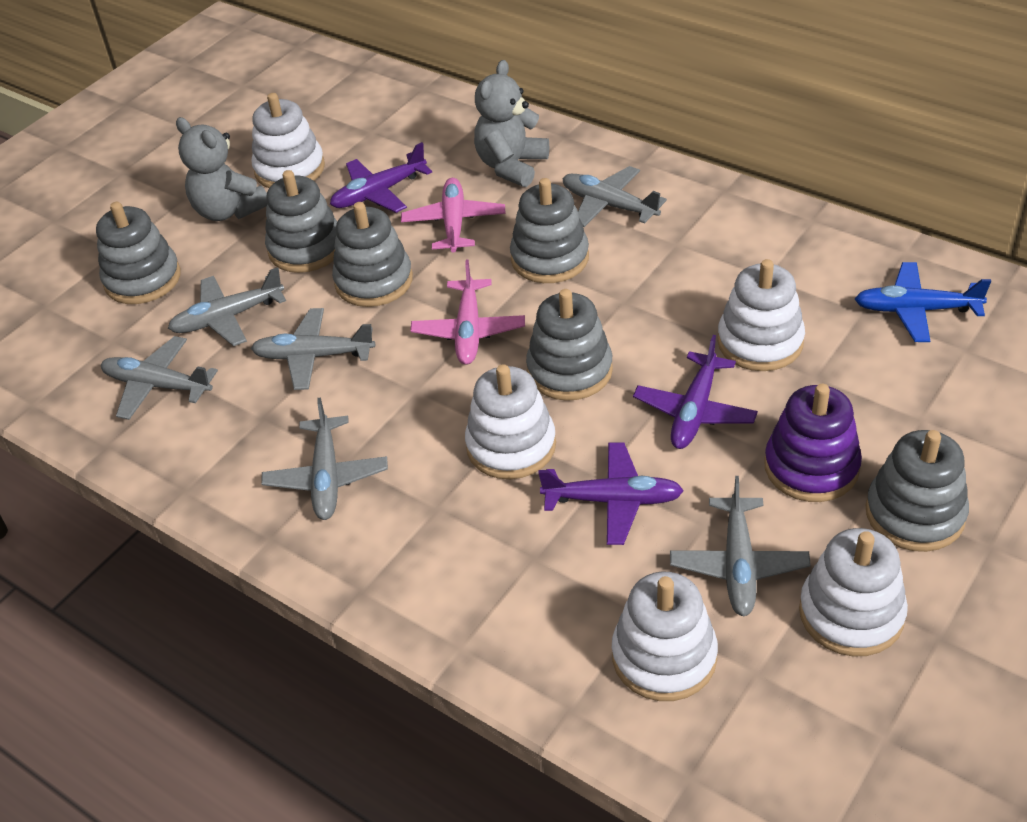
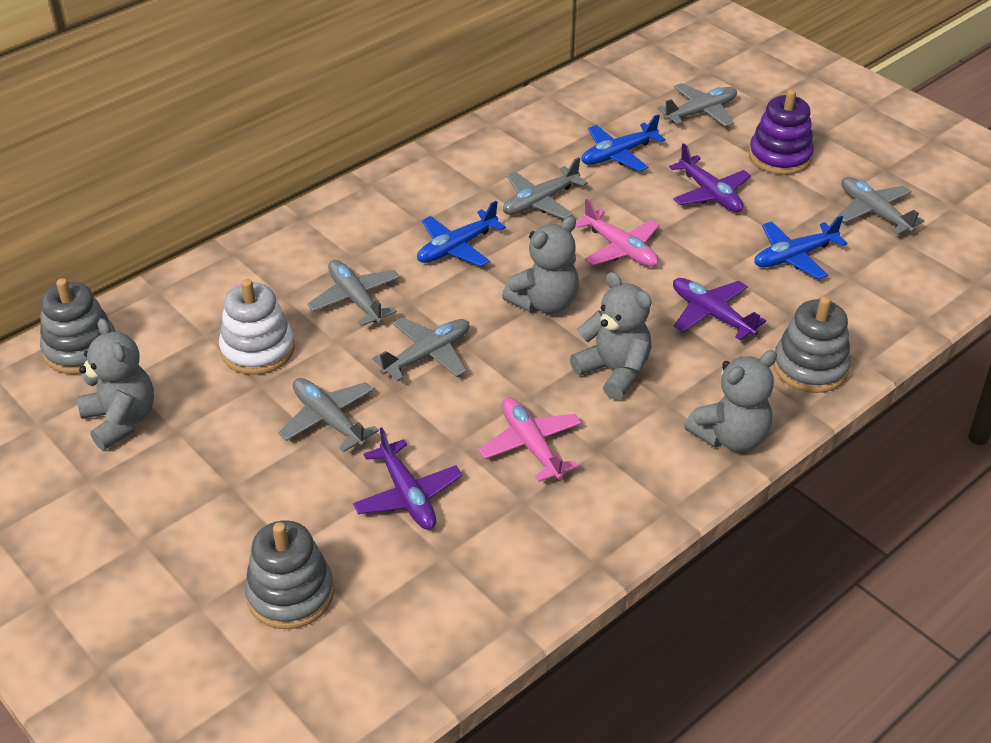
blue plane: 1 -> 3
grey stacking toy: 6 -> 3
grey teddy bear: 2 -> 4
white stacking toy: 5 -> 1

